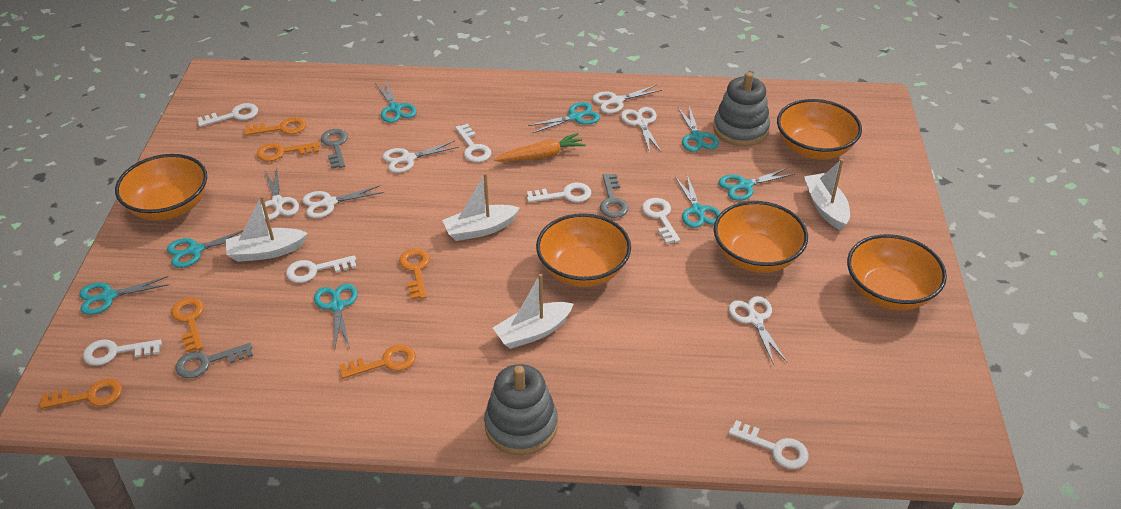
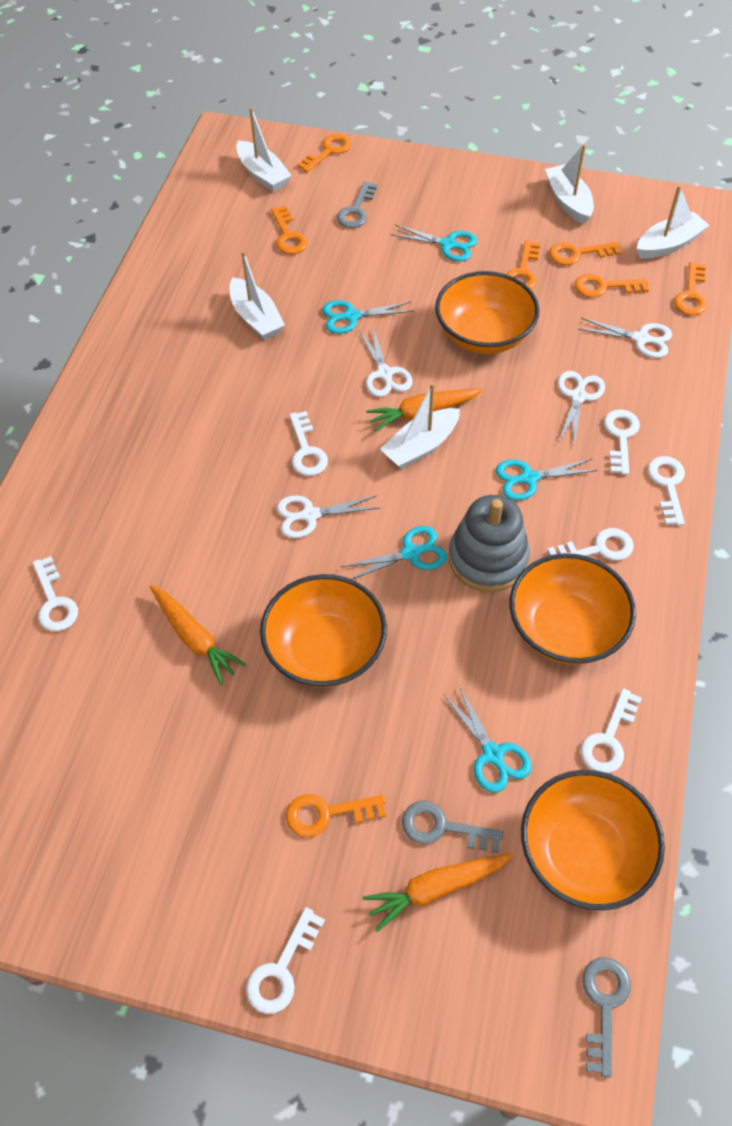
grey stacking toy: 2 -> 1
orange bowl: 5 -> 4
orange carrot: 1 -> 3
orange key: 6 -> 7
turquoise scissors: 8 -> 5
white boat: 4 -> 5
white scissors: 6 -> 4

